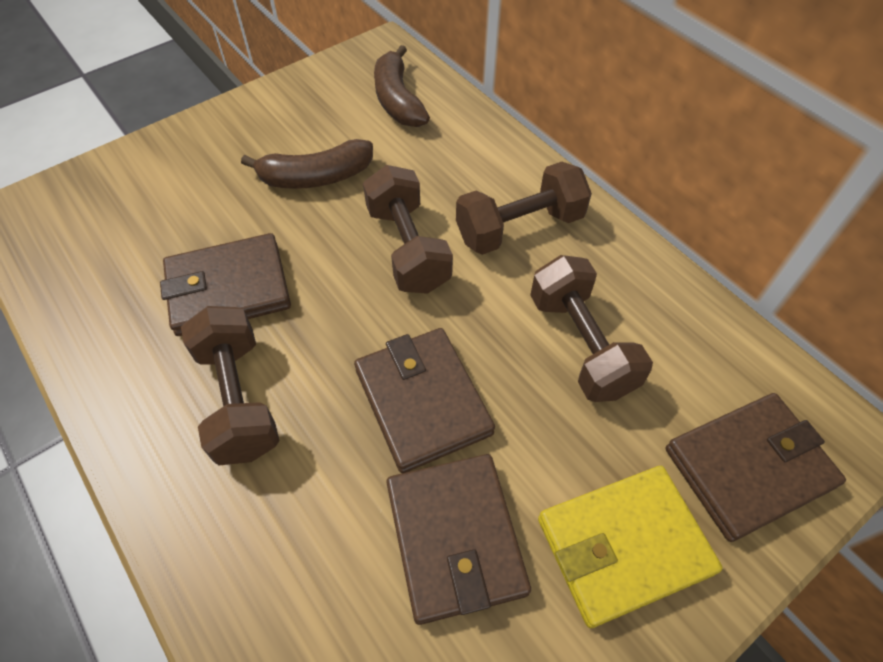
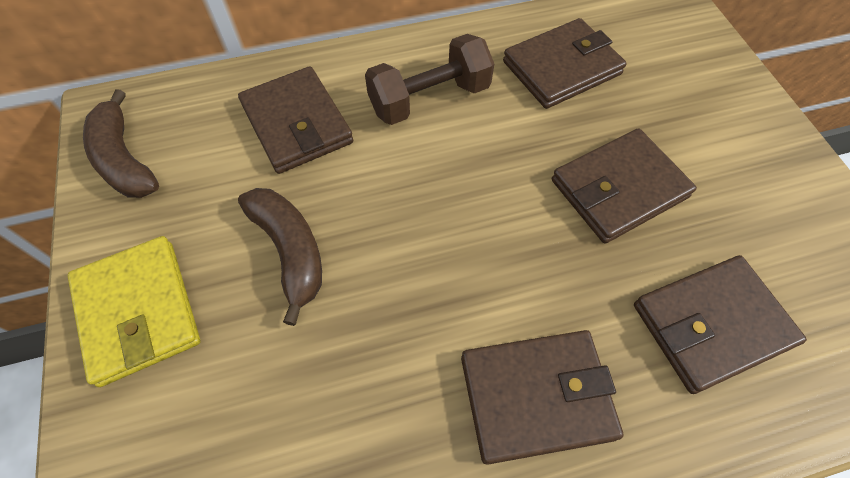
brown dumbbell: 4 -> 1
brown wallet: 4 -> 5

